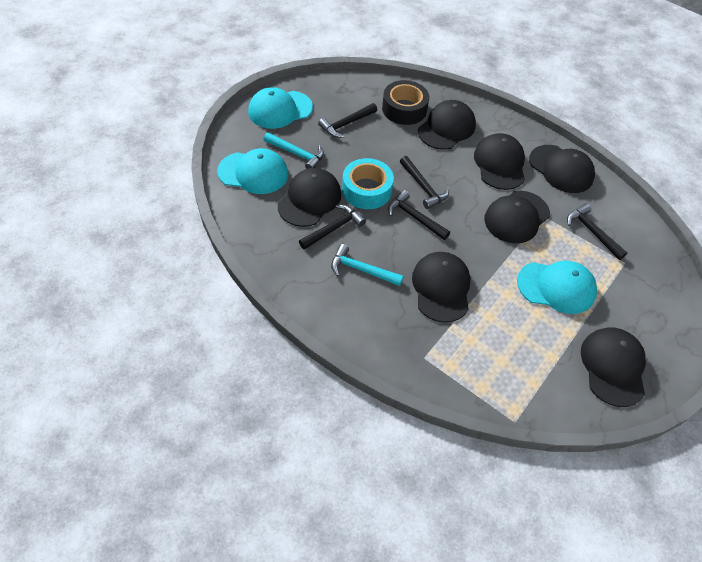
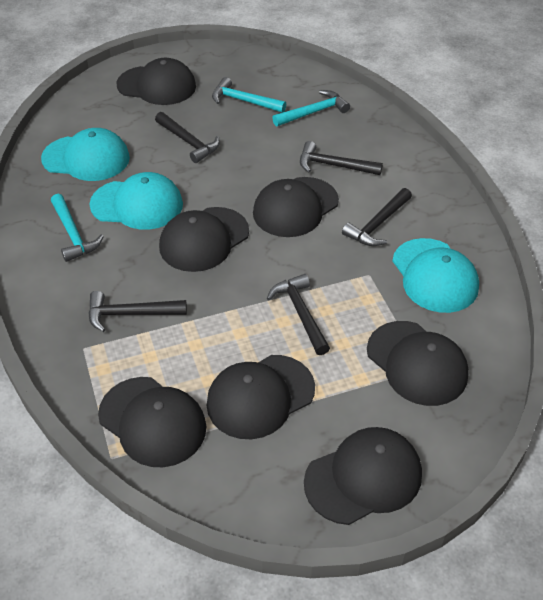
black tape: 1 -> 0
turquoise hammer: 2 -> 3
turquoise tape: 1 -> 0

